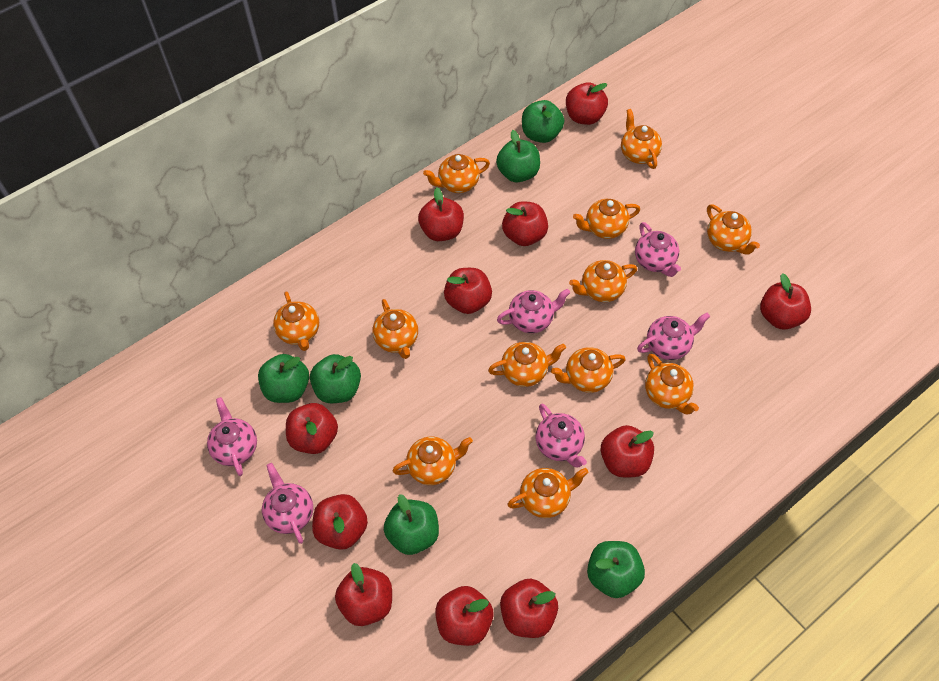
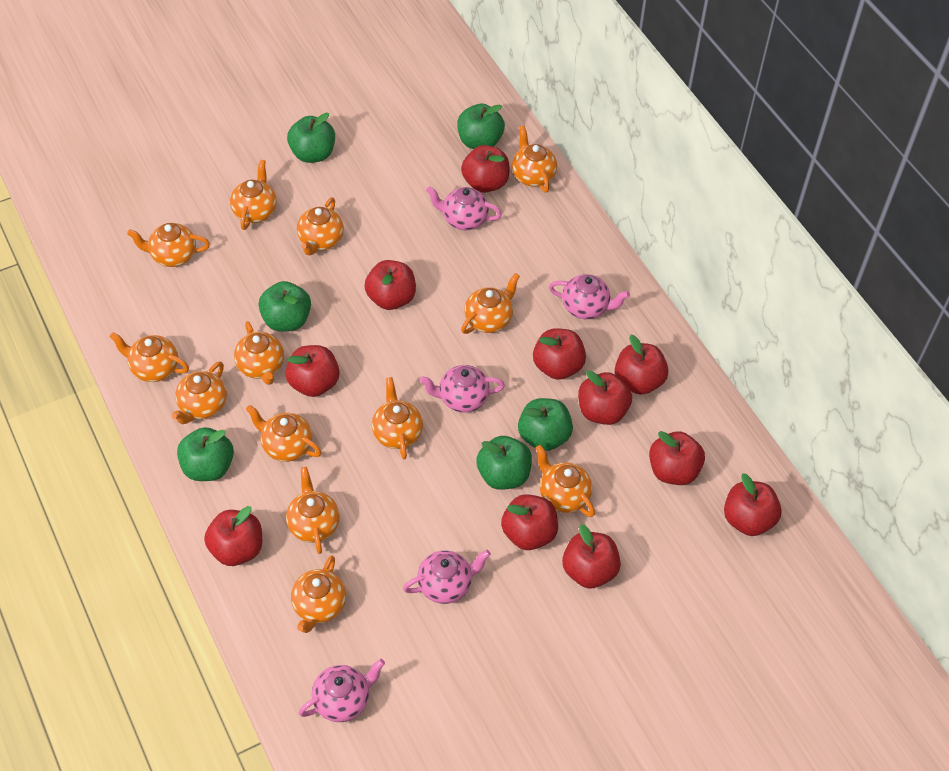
orange teapot: 12 -> 13
pink teapot: 6 -> 5

